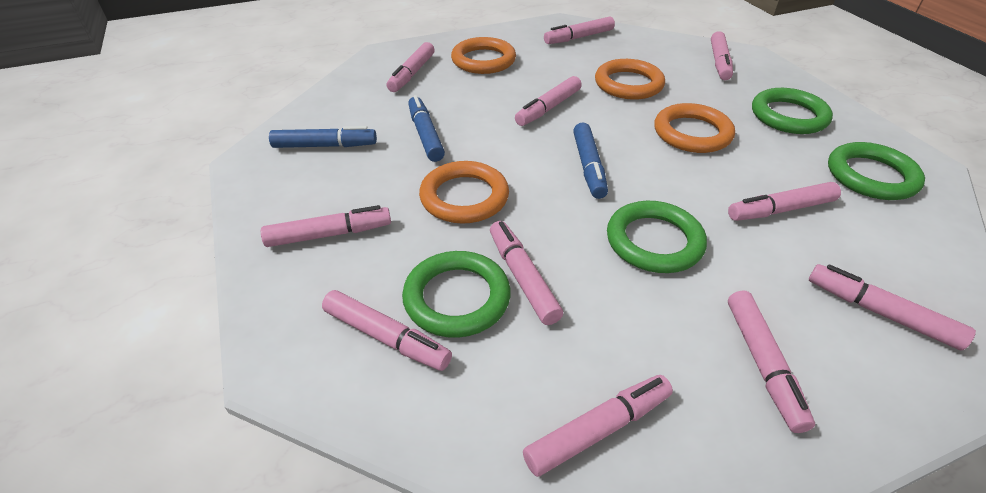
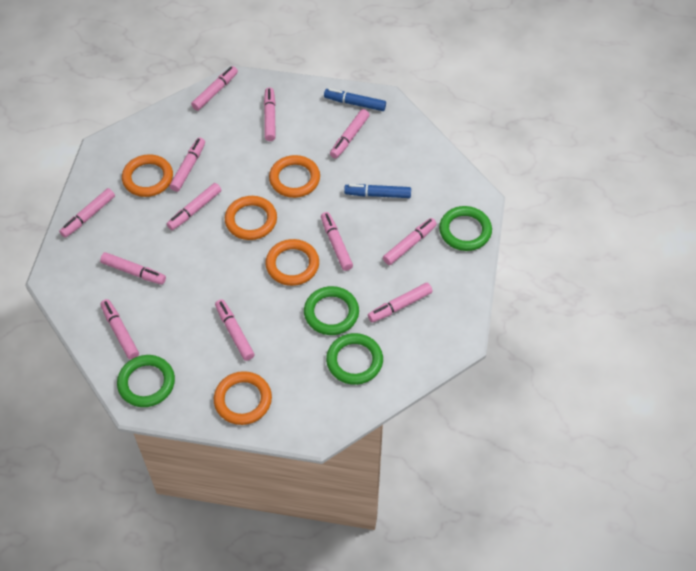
blue marker: 3 -> 2
orange ring: 4 -> 5
pink marker: 11 -> 12

